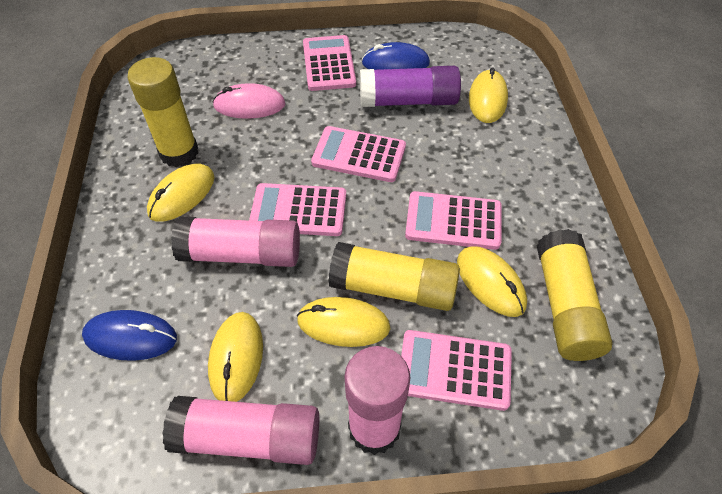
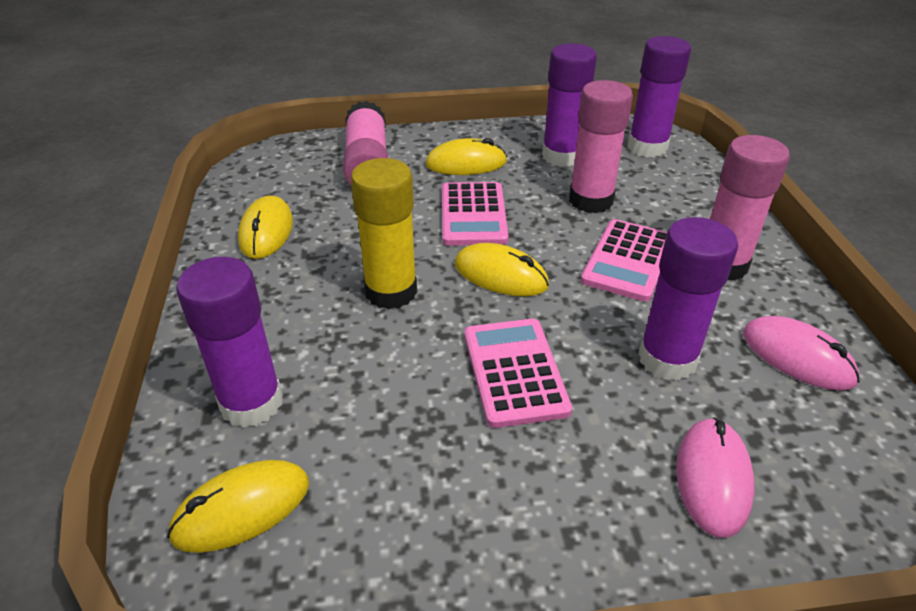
blue mouse: 2 -> 0
pink calculator: 5 -> 3
pink mouse: 1 -> 2
purple glue stick: 1 -> 4
yellow glue stick: 3 -> 1
yellow mouse: 5 -> 4

